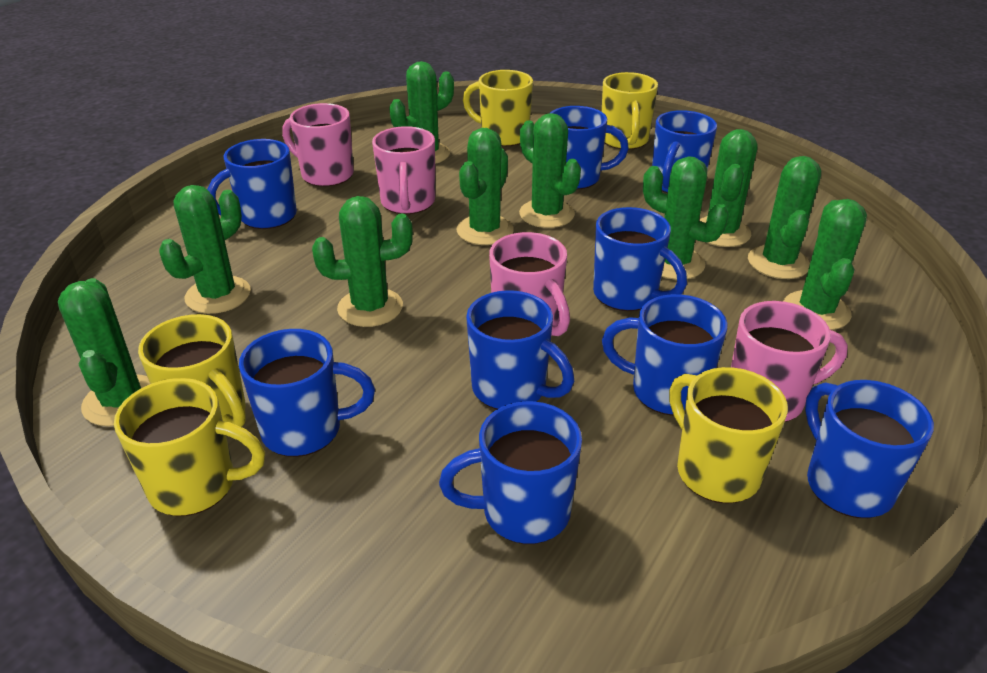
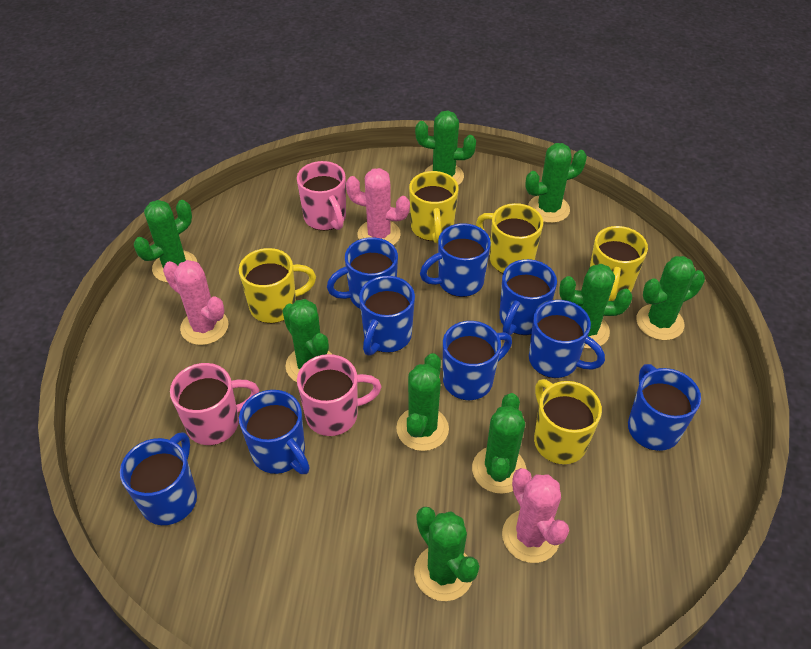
green cactus: 10 -> 9
pink cactus: 0 -> 3
pink mug: 4 -> 3

